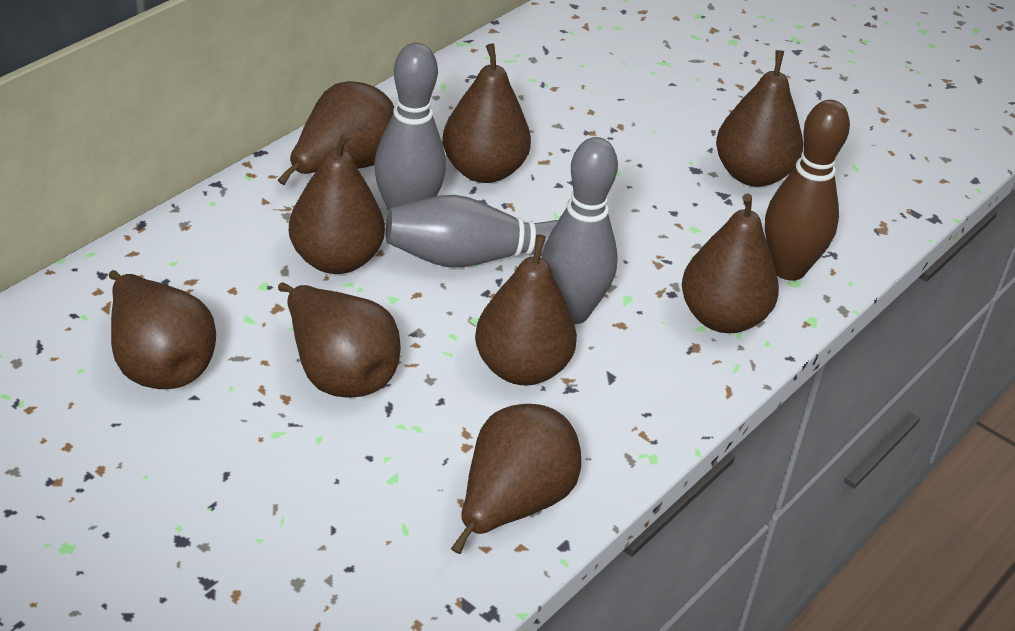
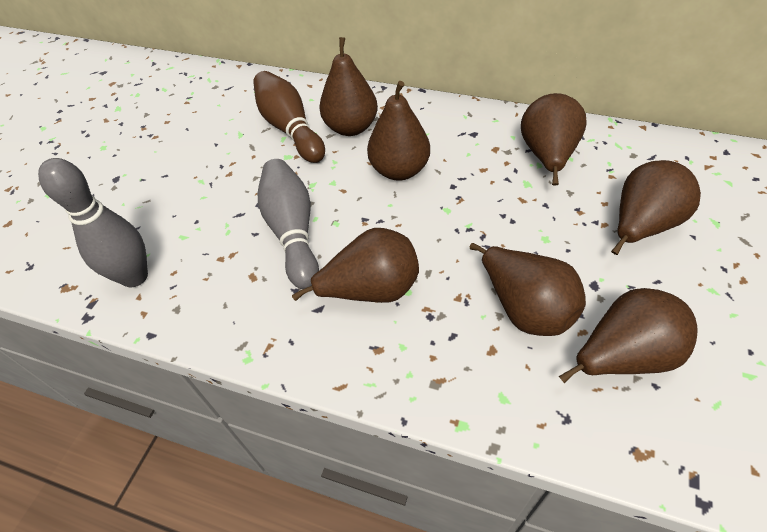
brown pear: 9 -> 7
grey bowling pin: 3 -> 2

